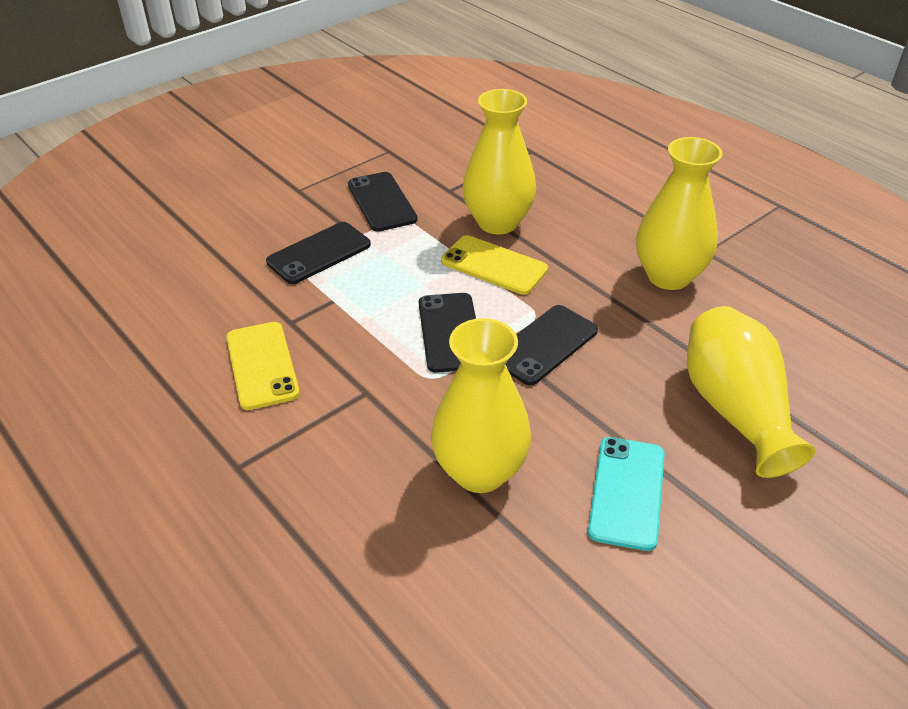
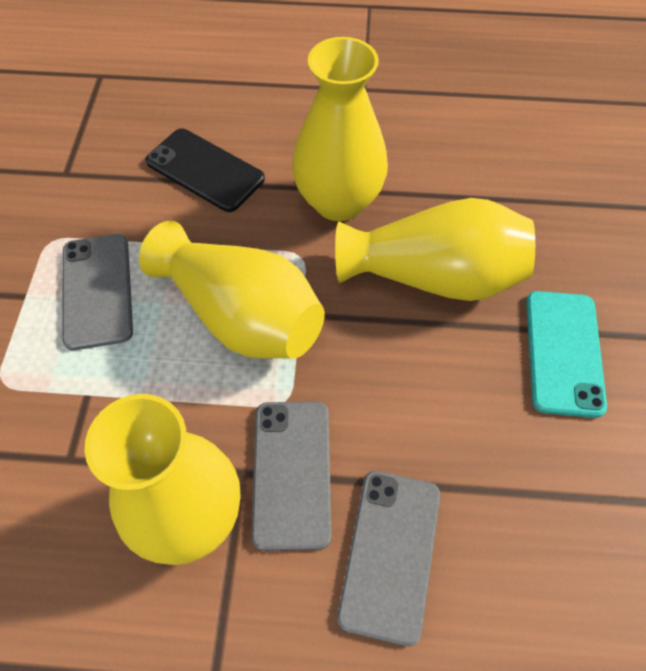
black phone: 4 -> 1
grey phone: 0 -> 3
yellow phone: 2 -> 0

